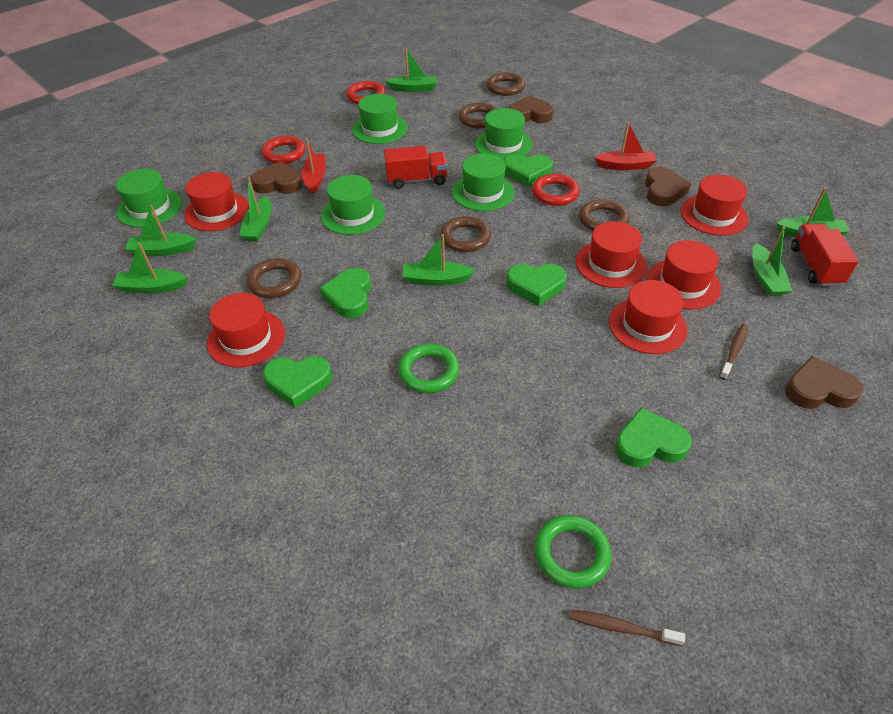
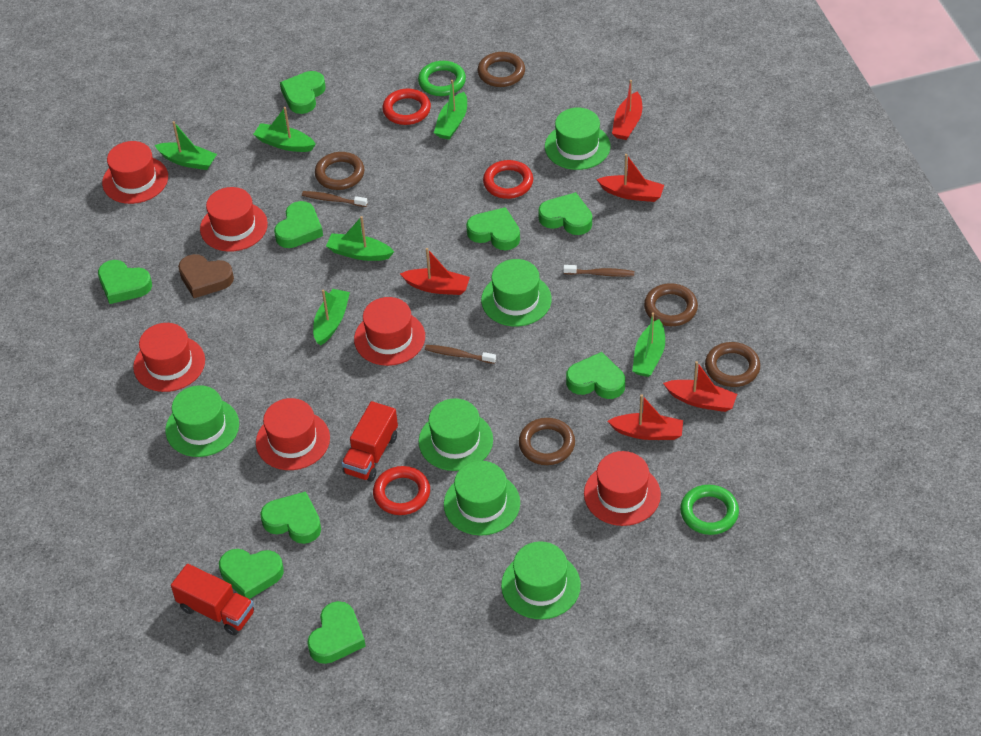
brown heart: 4 -> 1
brown toothbrush: 2 -> 3
green boat: 7 -> 6
green hat: 5 -> 6
green heart: 5 -> 9
red boat: 2 -> 5

